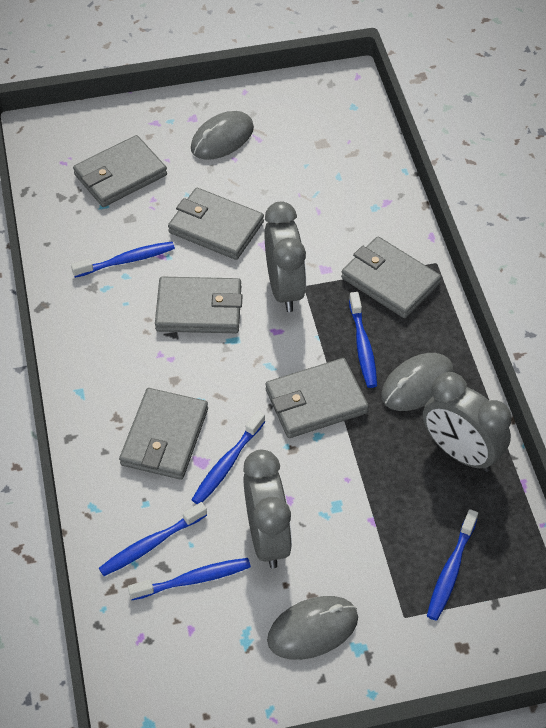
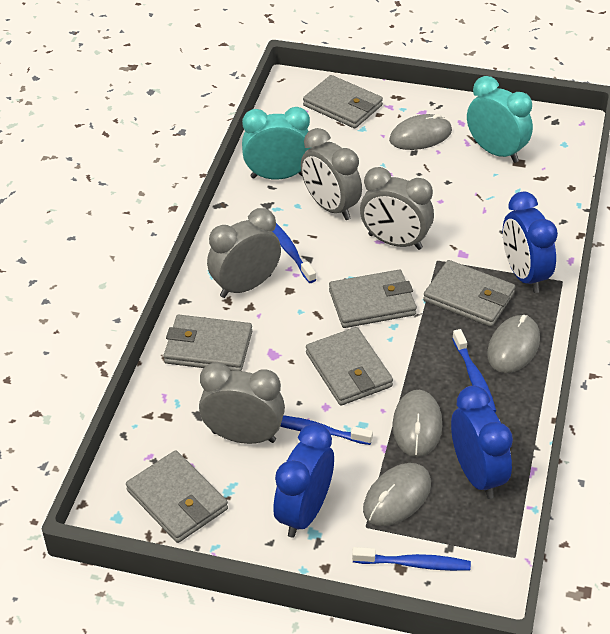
blue clock: 0 -> 3
blue toothbrush: 6 -> 4
grey clock: 3 -> 4
grey mouse: 3 -> 4
turquoise clock: 0 -> 2

